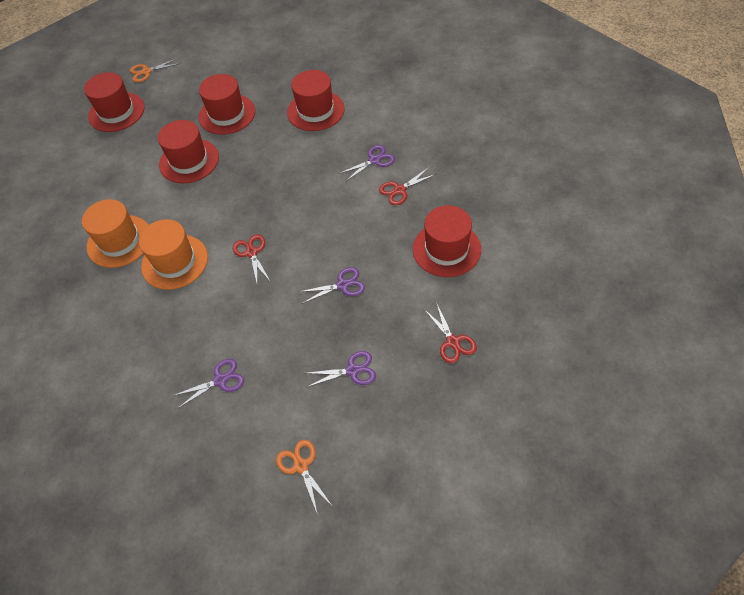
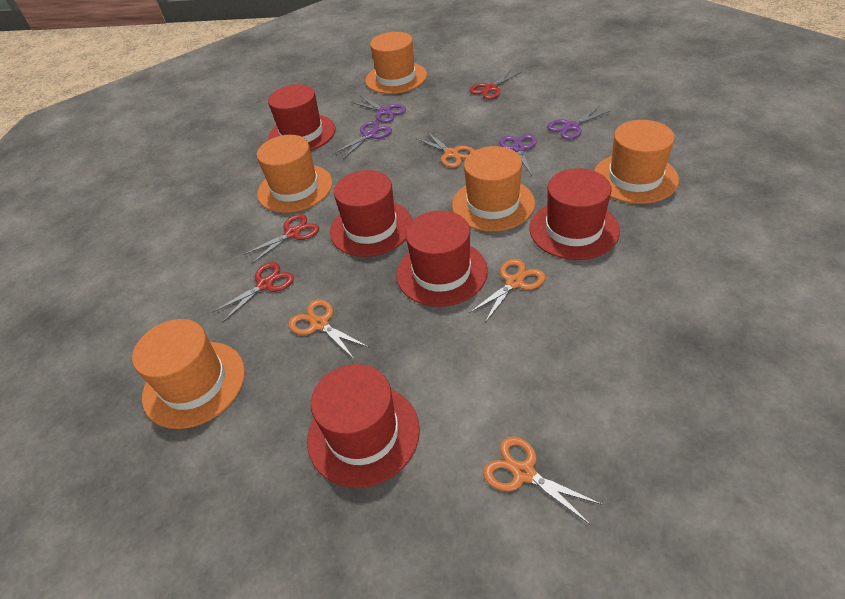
orange hat: 2 -> 5
orange scissors: 2 -> 4

